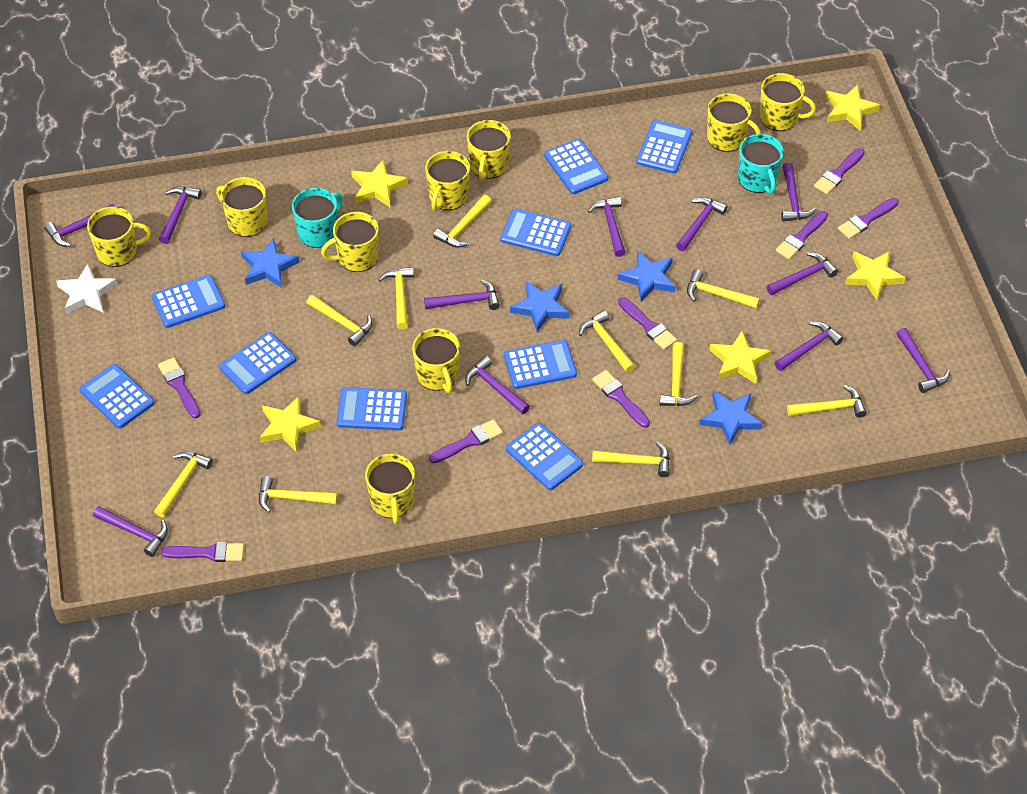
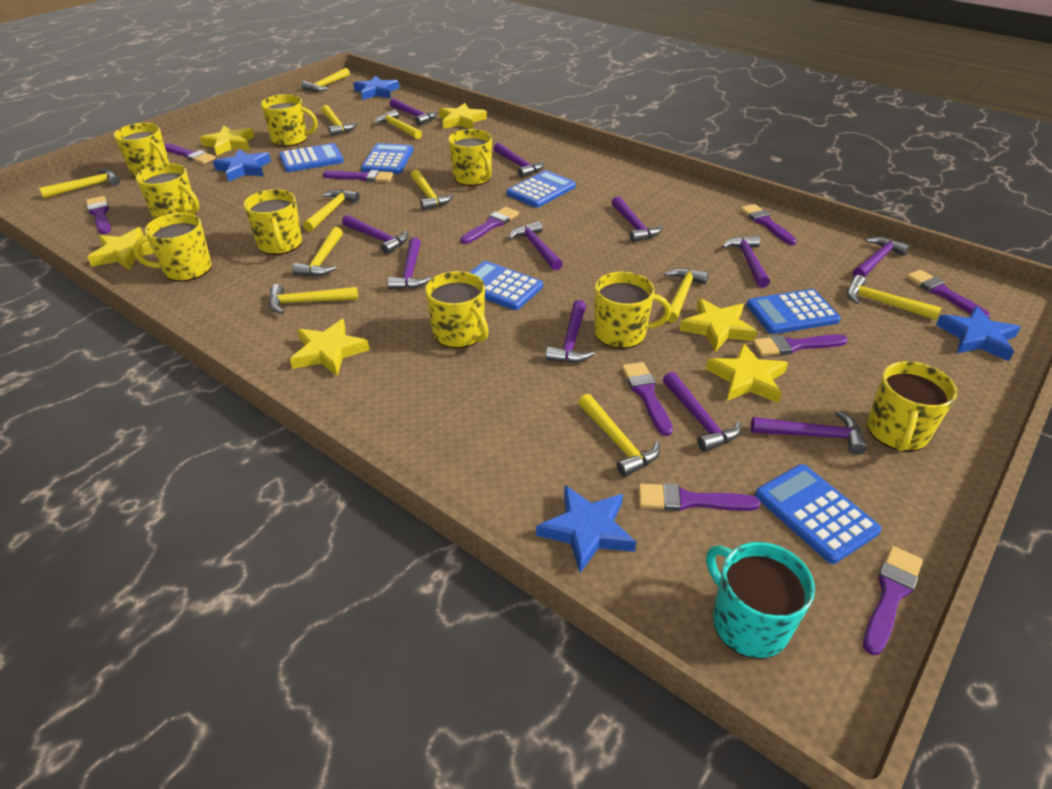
blue calculator: 9 -> 6
purple brush: 8 -> 10
turquoise mug: 2 -> 1
white star: 1 -> 0
yellow hammer: 10 -> 11
yellow star: 5 -> 6

